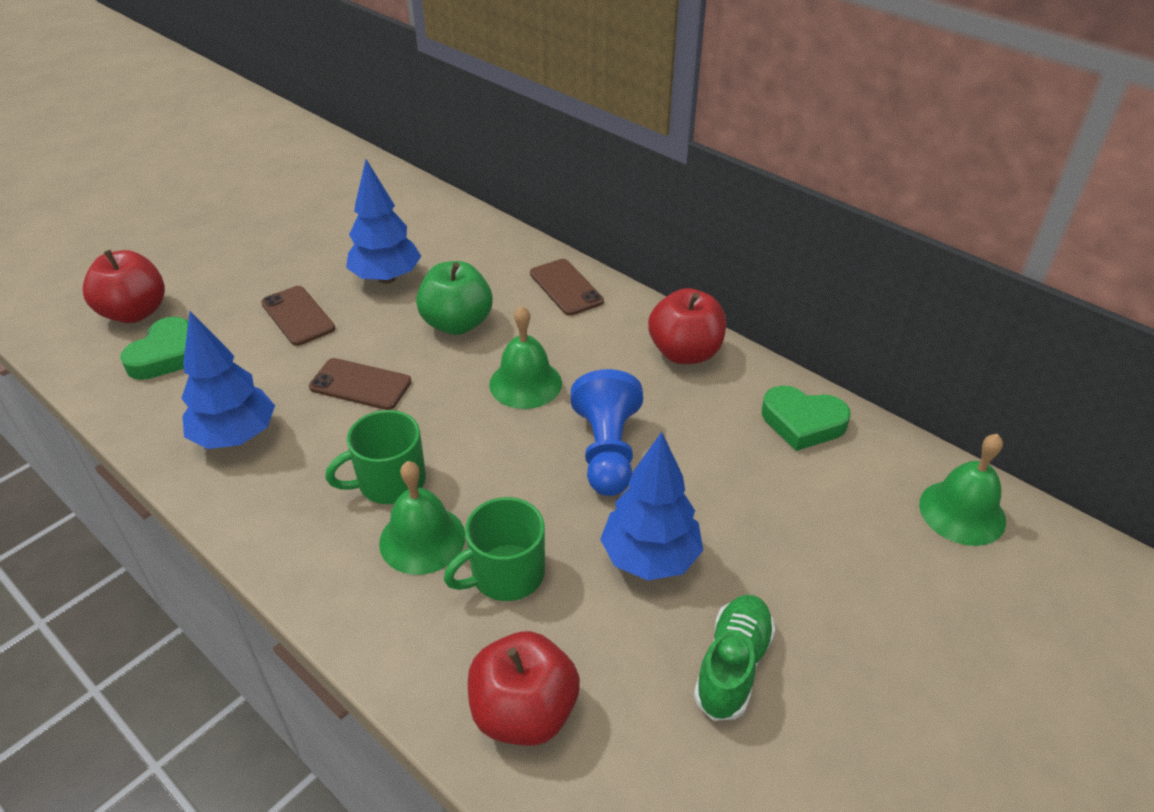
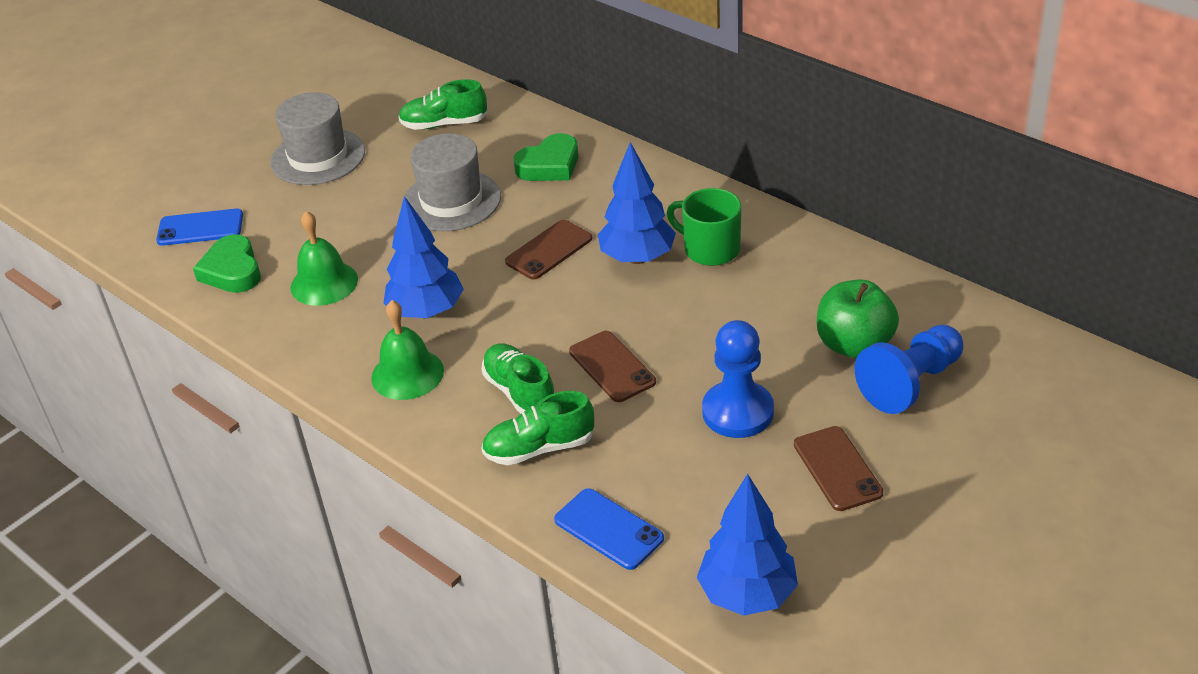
blue pawn: 1 -> 2
blue phone: 0 -> 2
green bell: 3 -> 2
green mug: 2 -> 1
green shoe: 1 -> 3
grey hat: 0 -> 2
red apple: 3 -> 0

